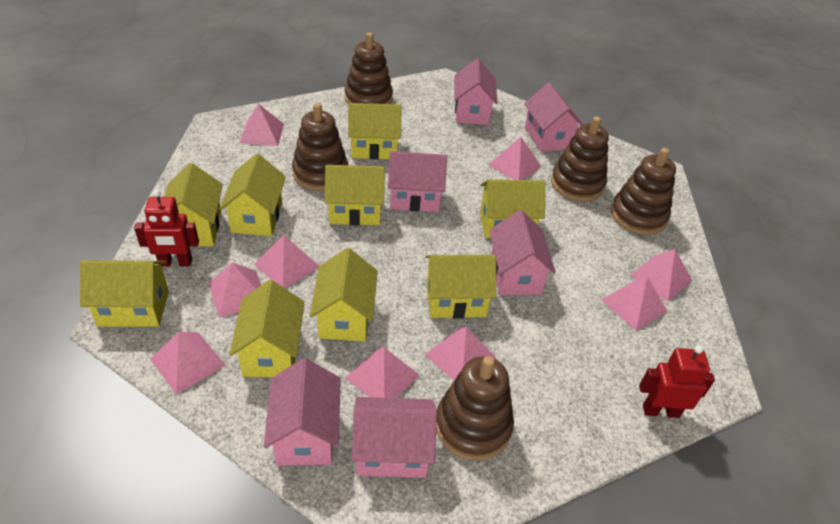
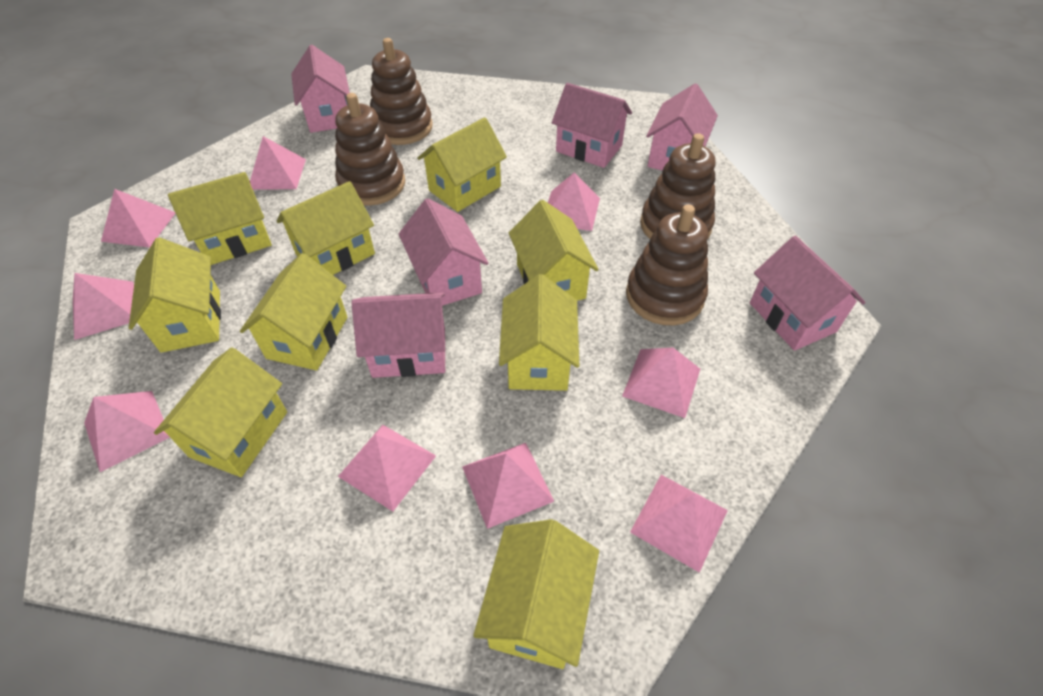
brown stacking toy: 5 -> 4
red robot: 2 -> 0

